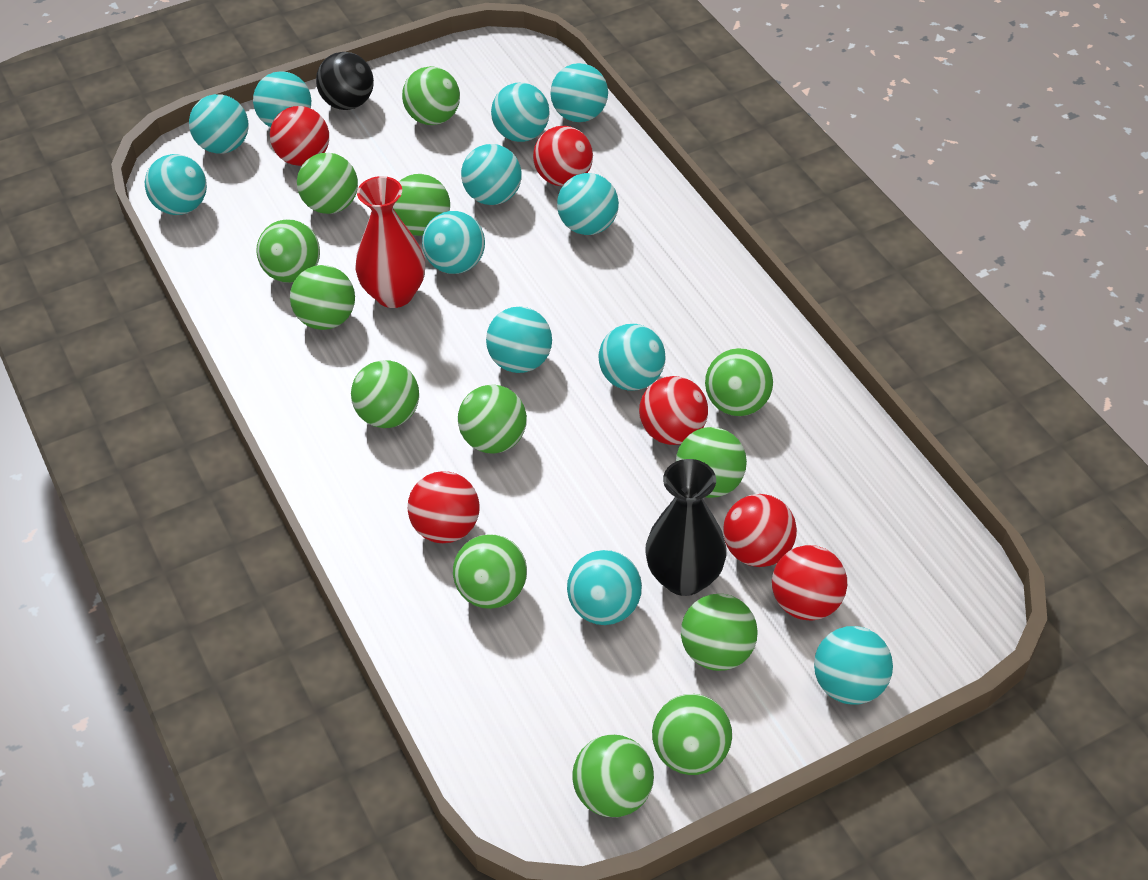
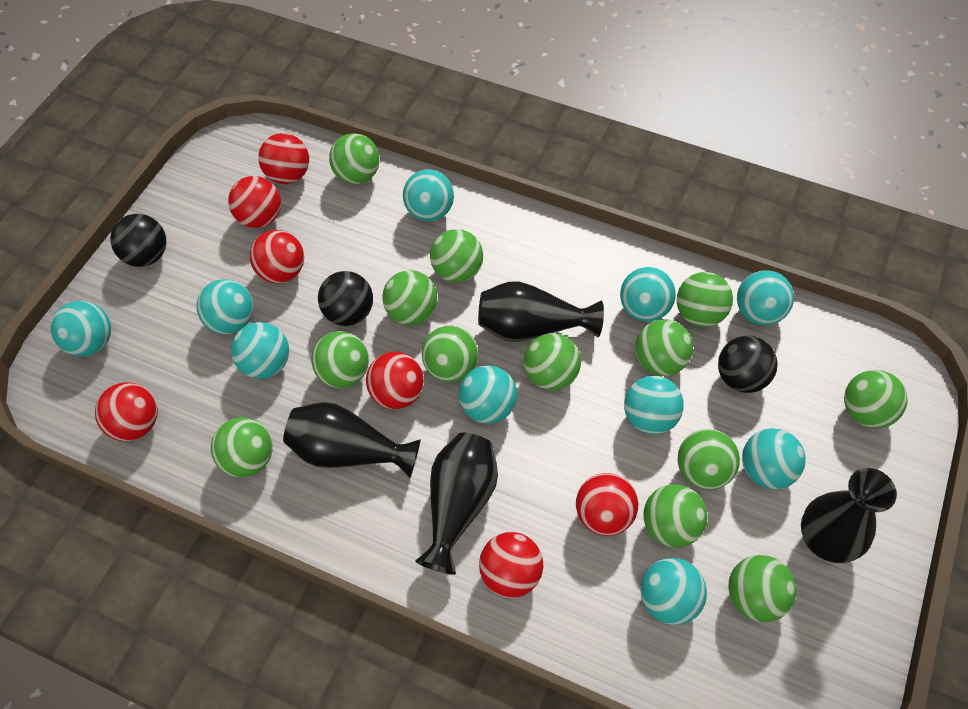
black ball: 1 -> 3
black vase: 1 -> 4
red ball: 6 -> 7
red vase: 1 -> 0
turquoise ball: 12 -> 10

